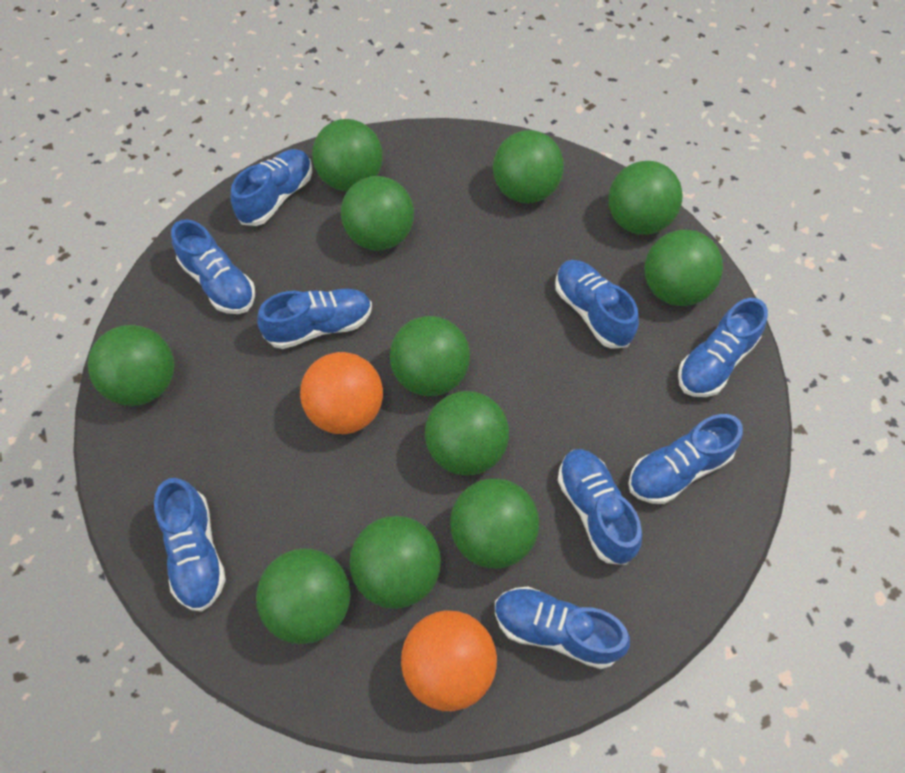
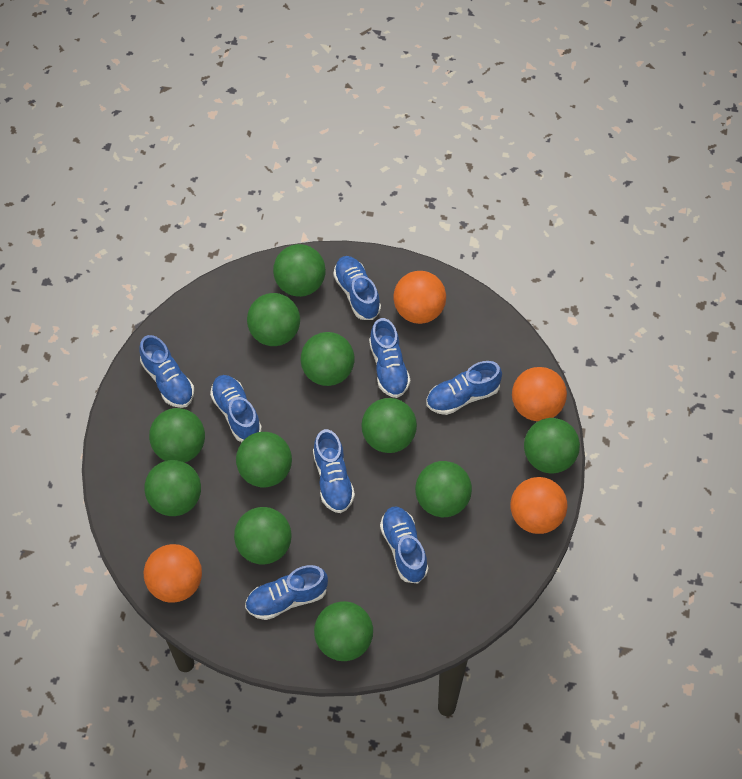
blue shoe: 9 -> 8
orange ball: 2 -> 4

